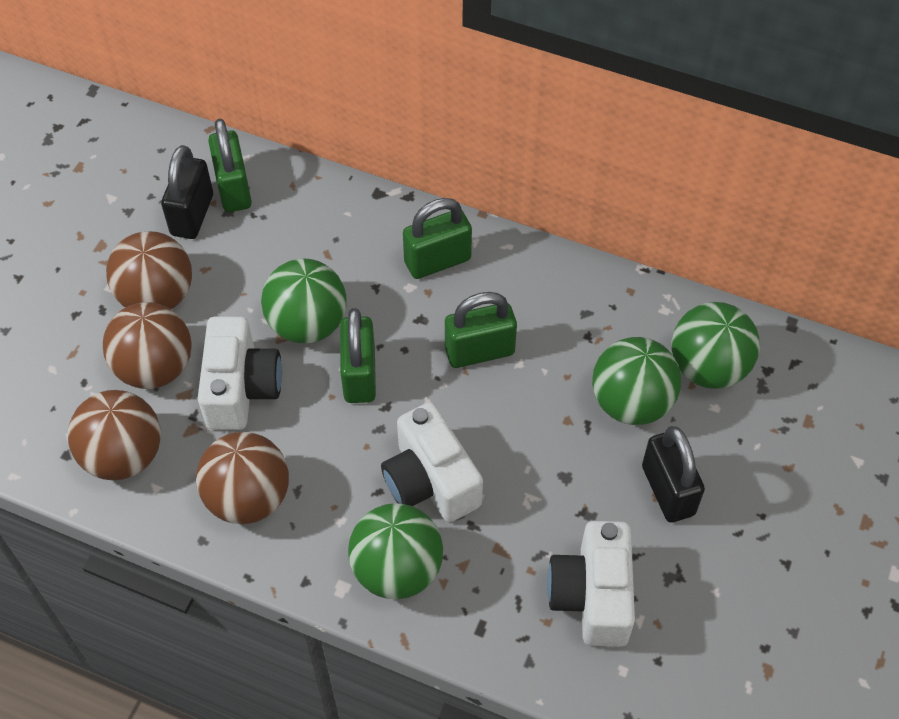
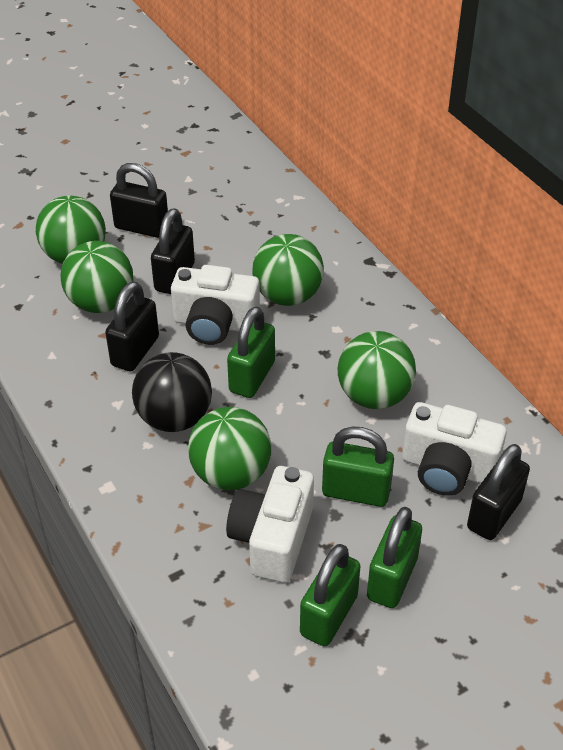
black ball: 0 -> 1
black padlock: 2 -> 4
brown ball: 4 -> 0
green ball: 4 -> 5

